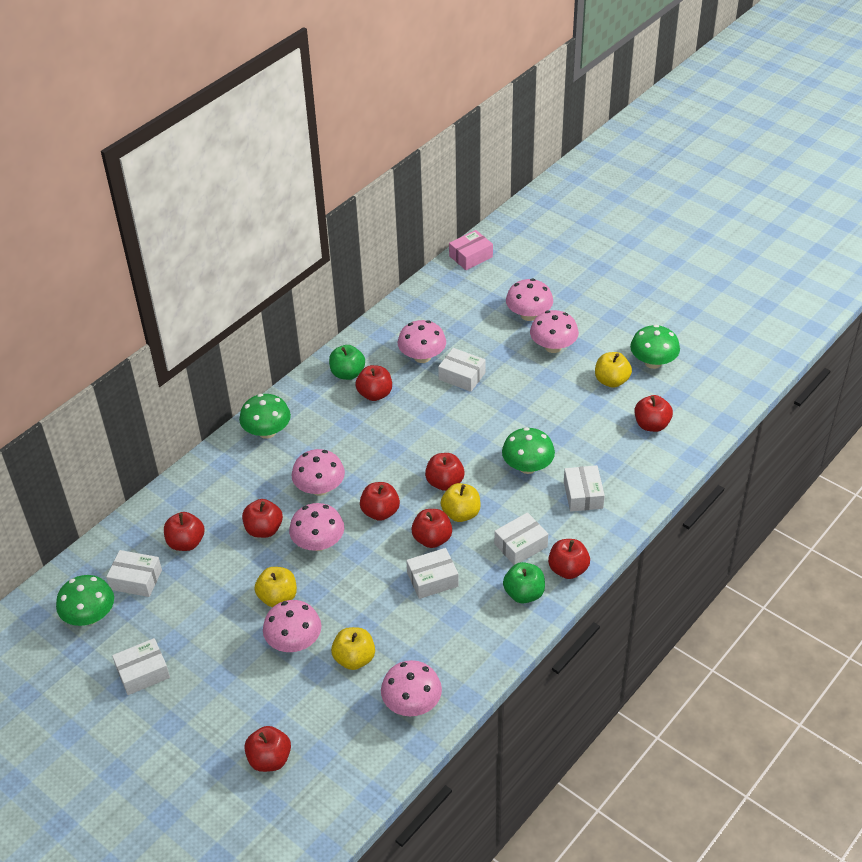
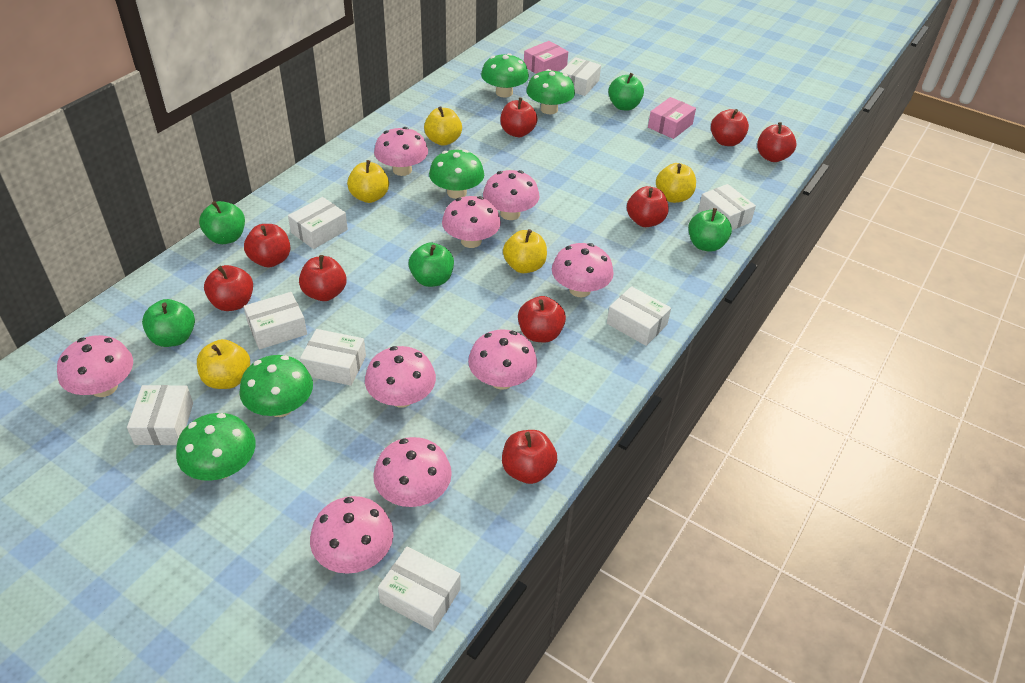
green apple: 2 -> 5
green mushroom: 4 -> 5
pink box: 1 -> 2
pink mushroom: 7 -> 9
white box: 6 -> 8
yellow apple: 4 -> 5

